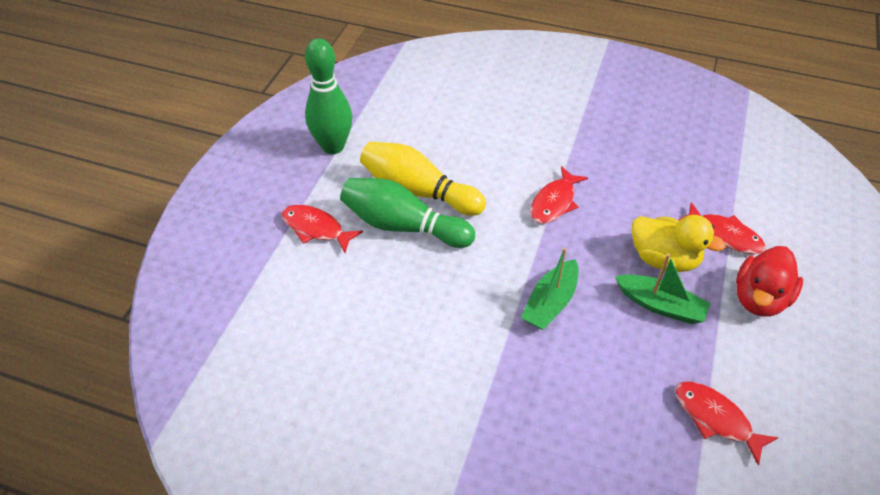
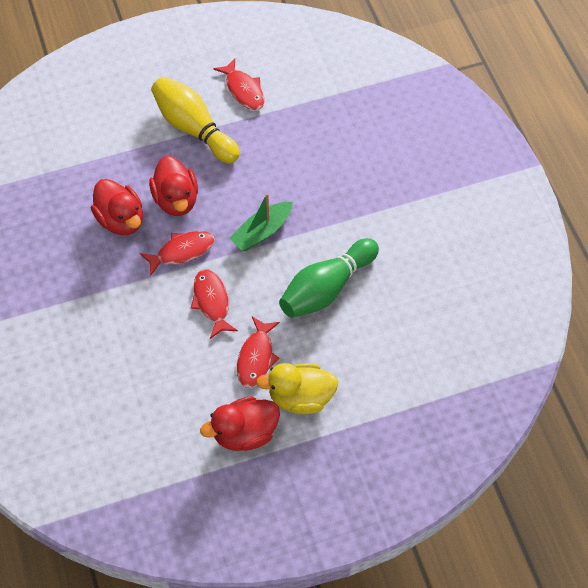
green boat: 2 -> 1
green bowling pin: 2 -> 1
red duck: 1 -> 3

